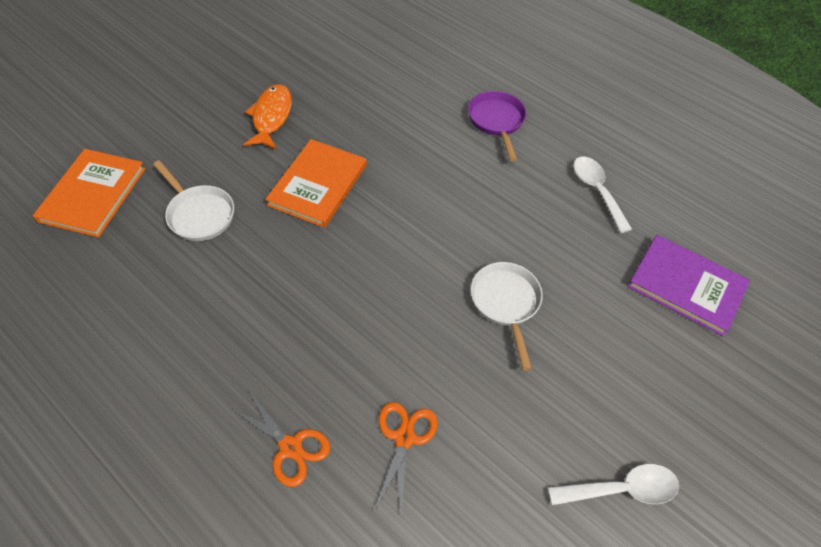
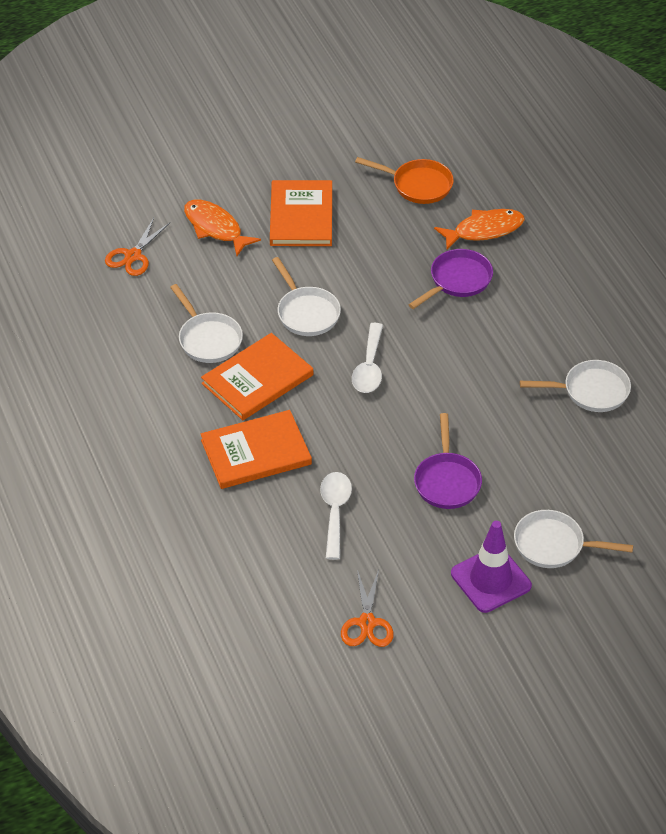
orange book: 2 -> 3
orange fish: 1 -> 2
orange pan: 0 -> 1
purple book: 1 -> 0
purple pan: 1 -> 2
purple traffic cone: 0 -> 1
white pan: 2 -> 4

